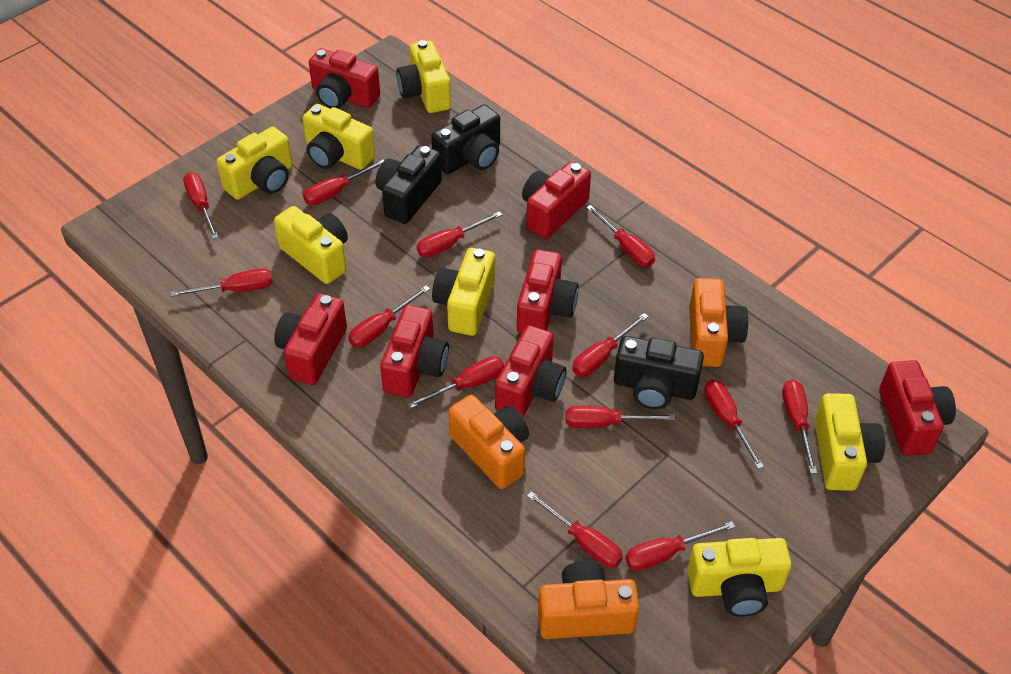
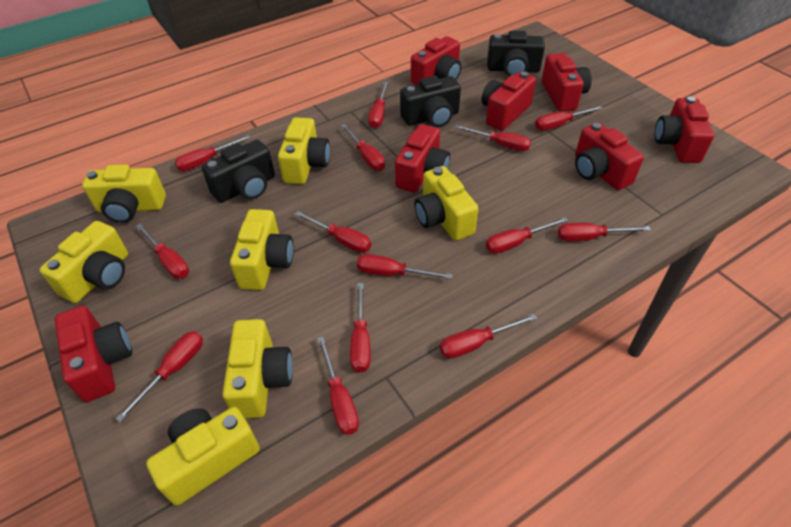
orange camera: 3 -> 0
red screwdriver: 13 -> 14

